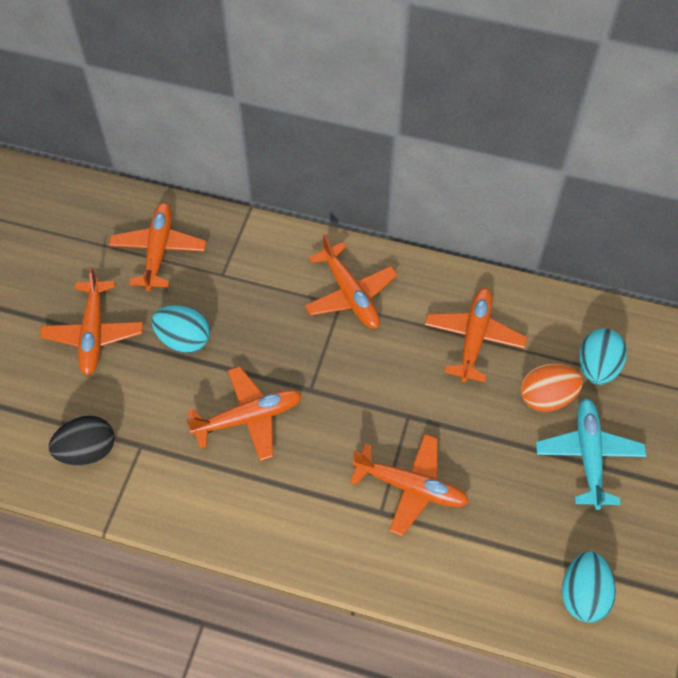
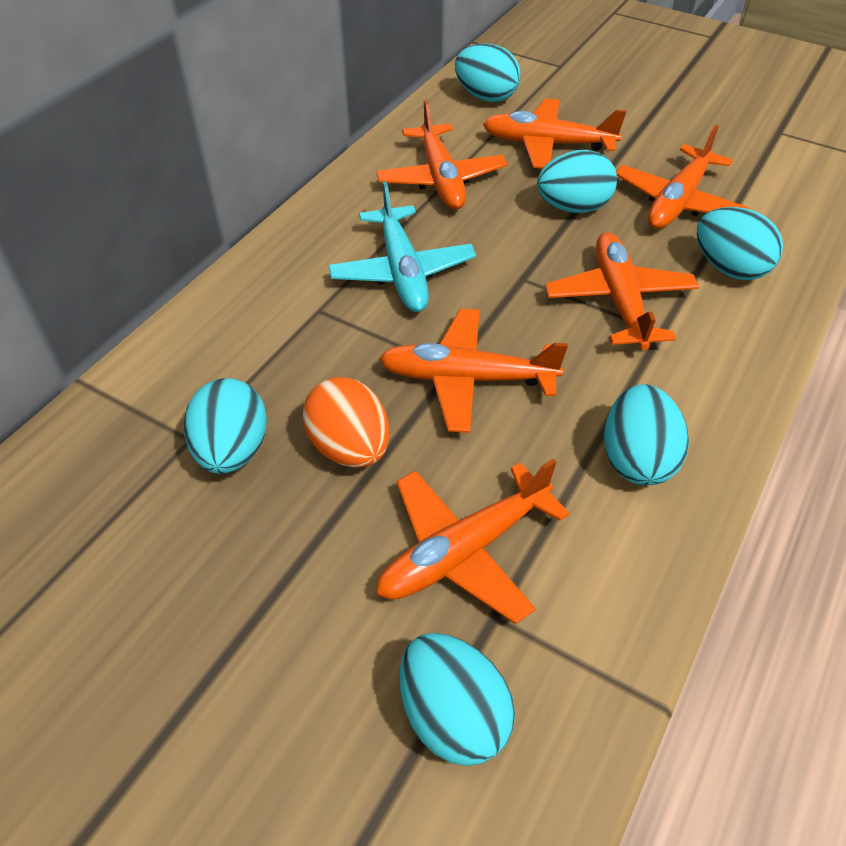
black egg: 1 -> 0
turquoise egg: 3 -> 6

